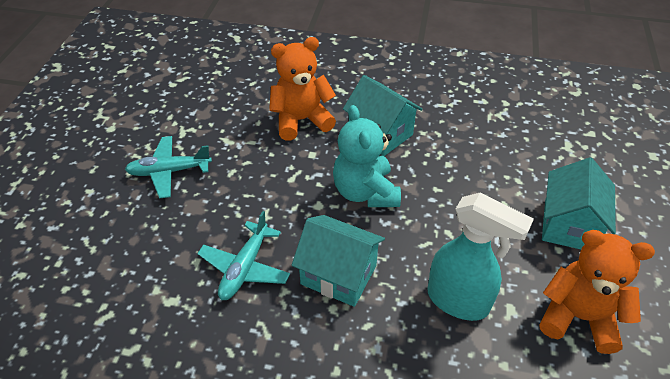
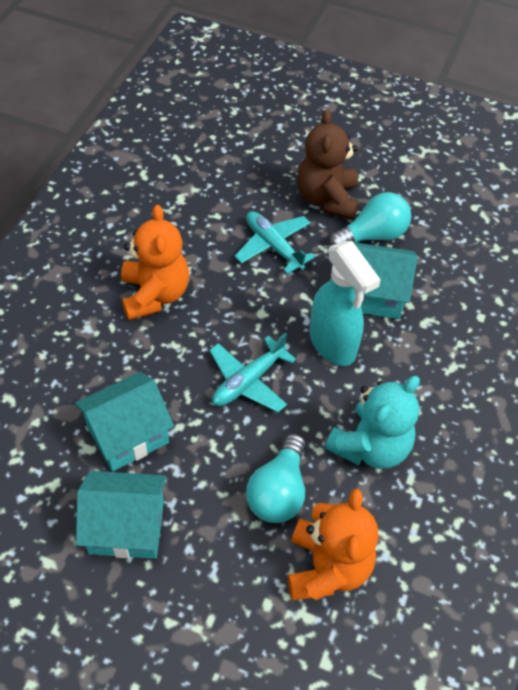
brown teddy bear: 0 -> 1
turquoise light bulb: 0 -> 2

